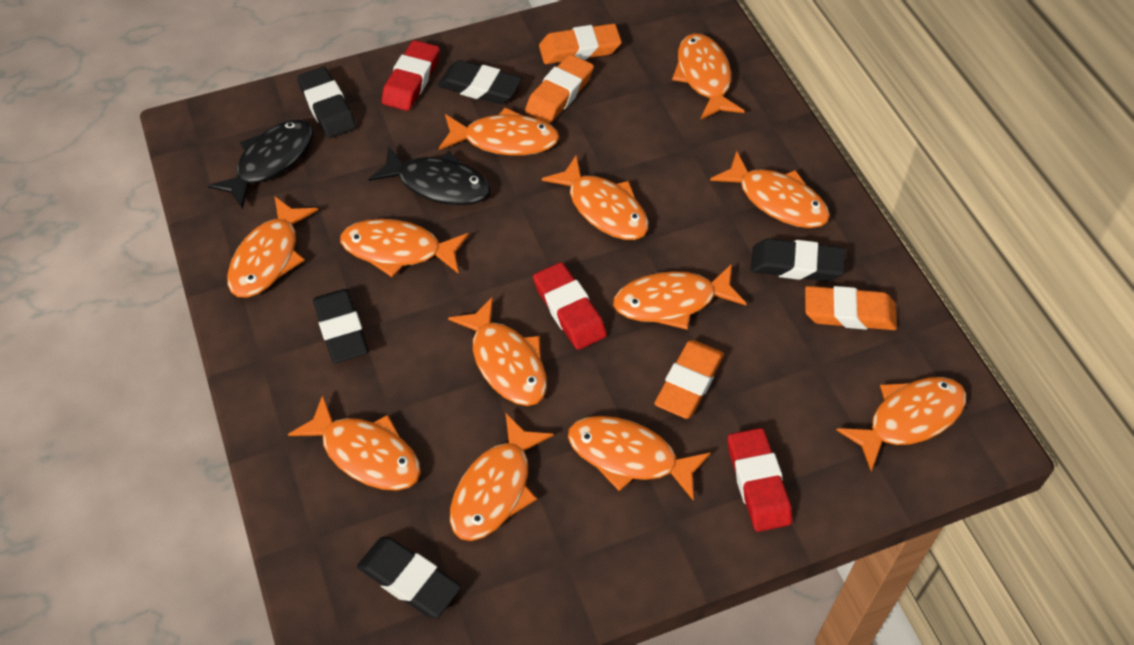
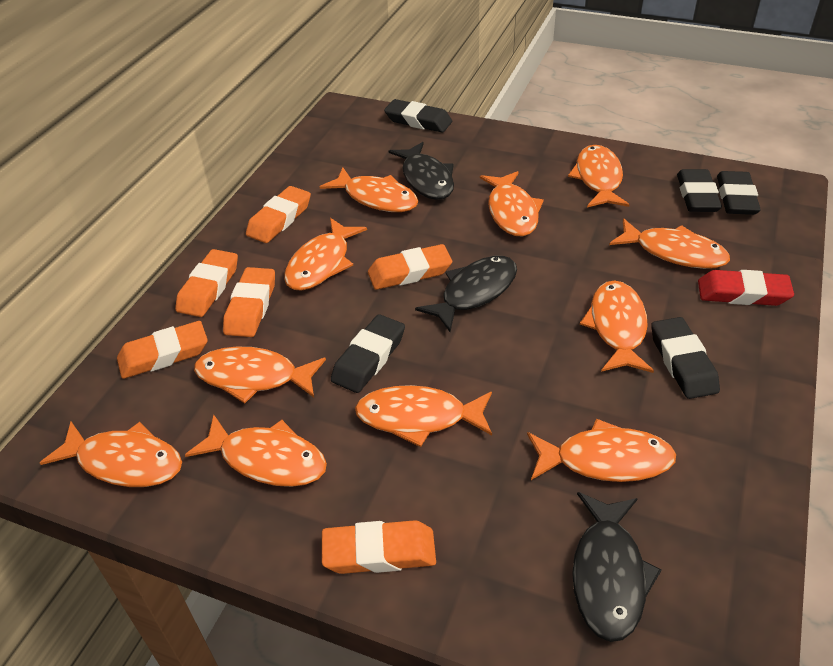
black fish: 2 -> 3
orange eraser: 4 -> 6
orange fish: 12 -> 11
red eraser: 3 -> 1

